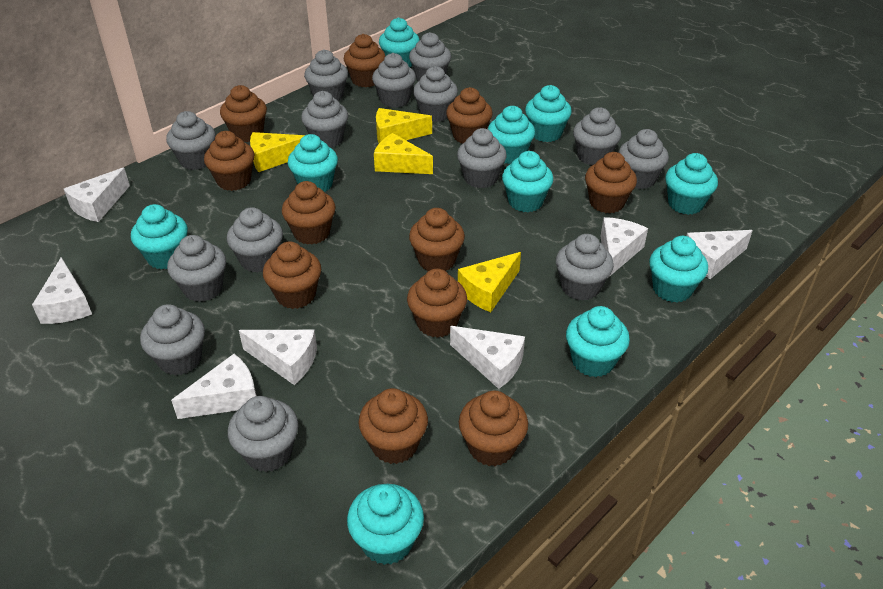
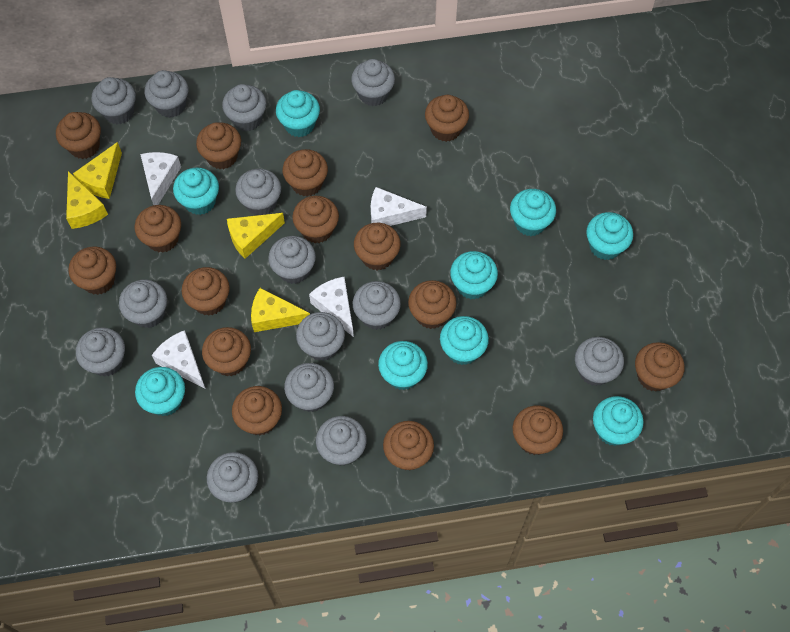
brown cupcake: 11 -> 15
turquoise cupcake: 10 -> 9
white cheese: 7 -> 4

